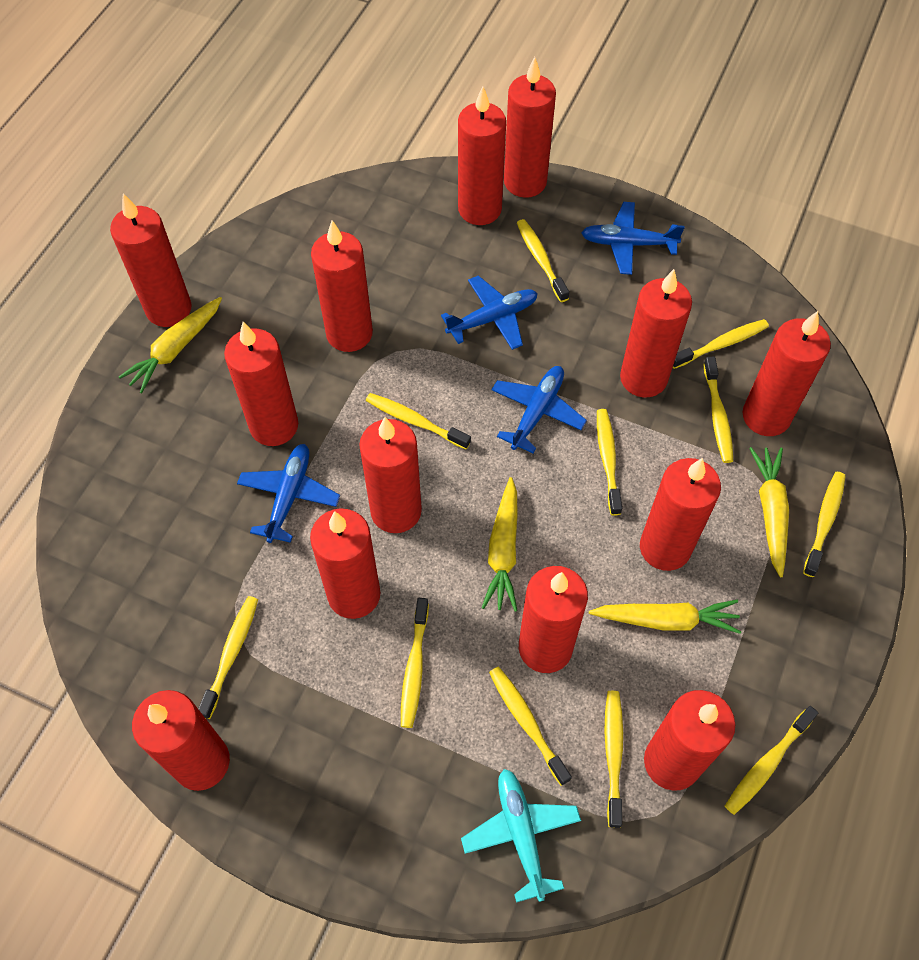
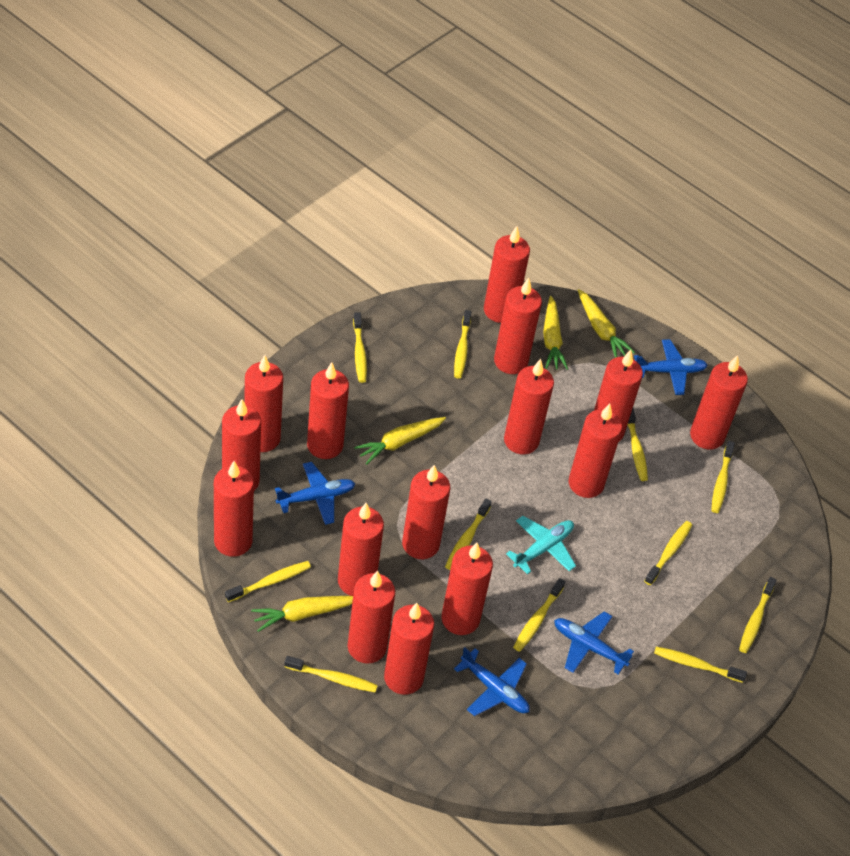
red candle: 13 -> 15

